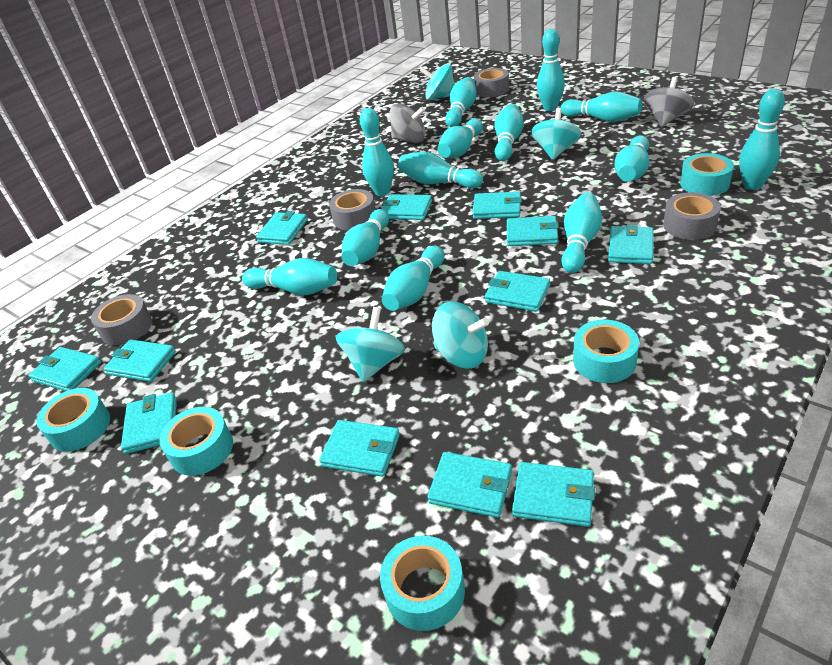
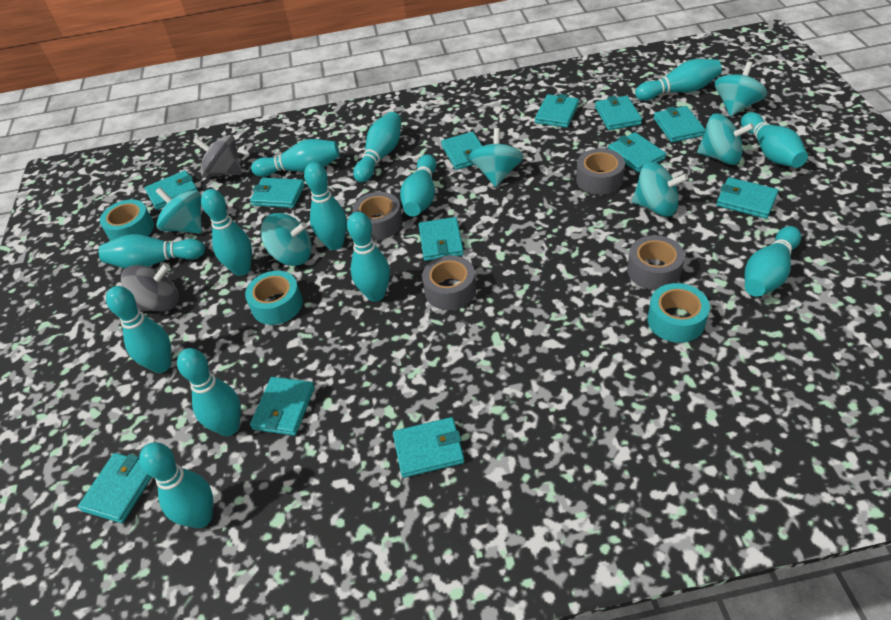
turquoise spinning top: 4 -> 6
turquoise tape: 5 -> 3

